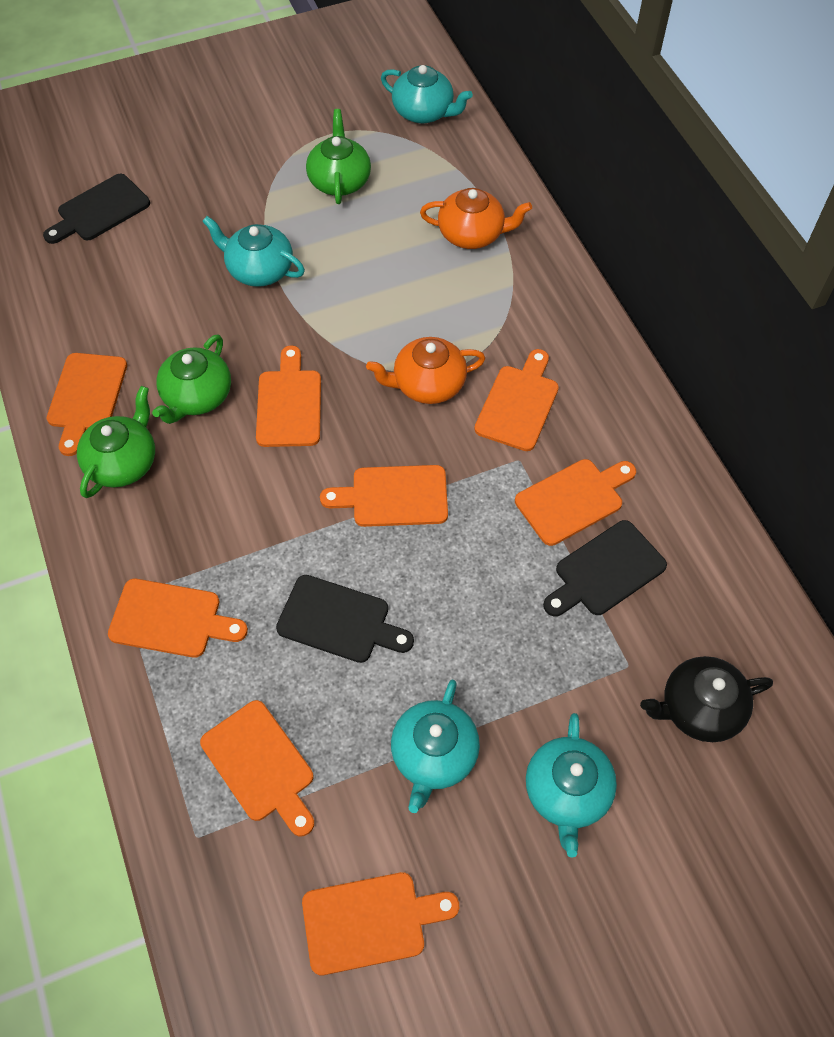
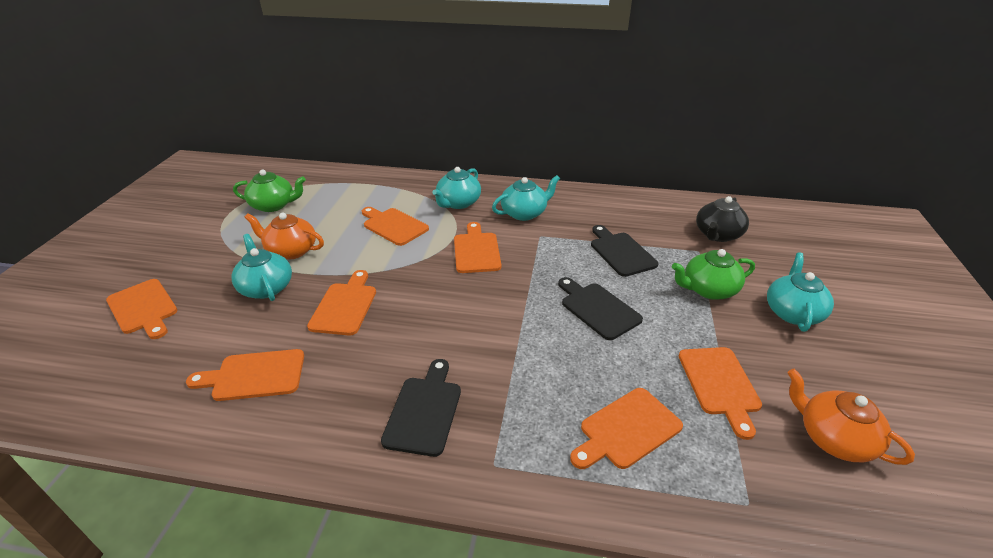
green teapot: 3 -> 2
orange cutting board: 8 -> 7

